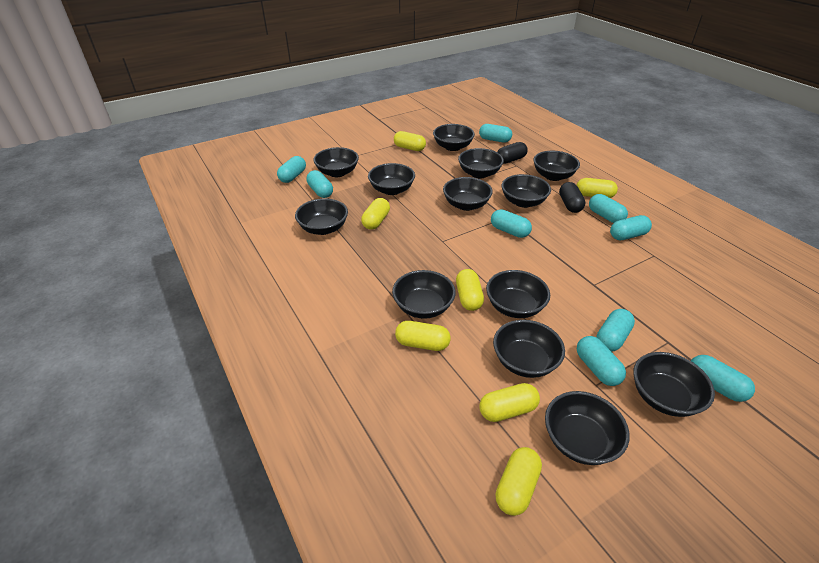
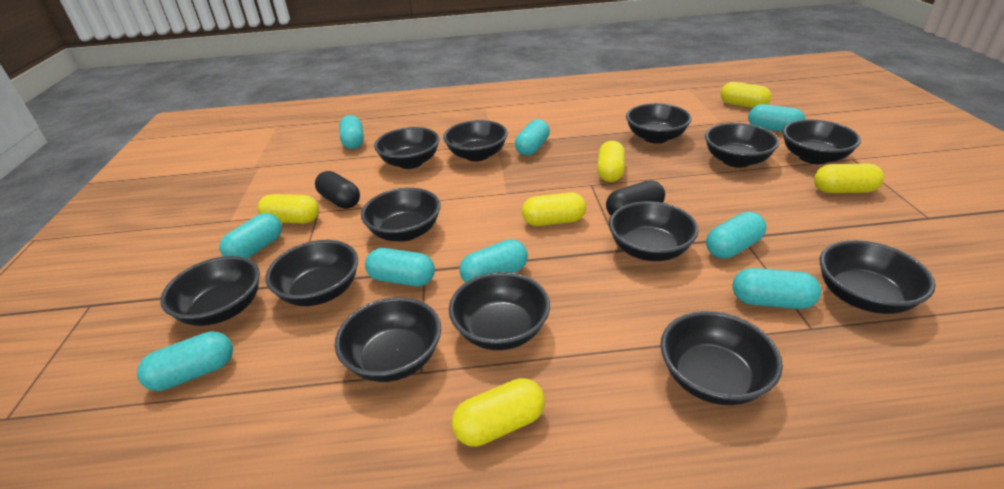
yellow capsule: 7 -> 6

